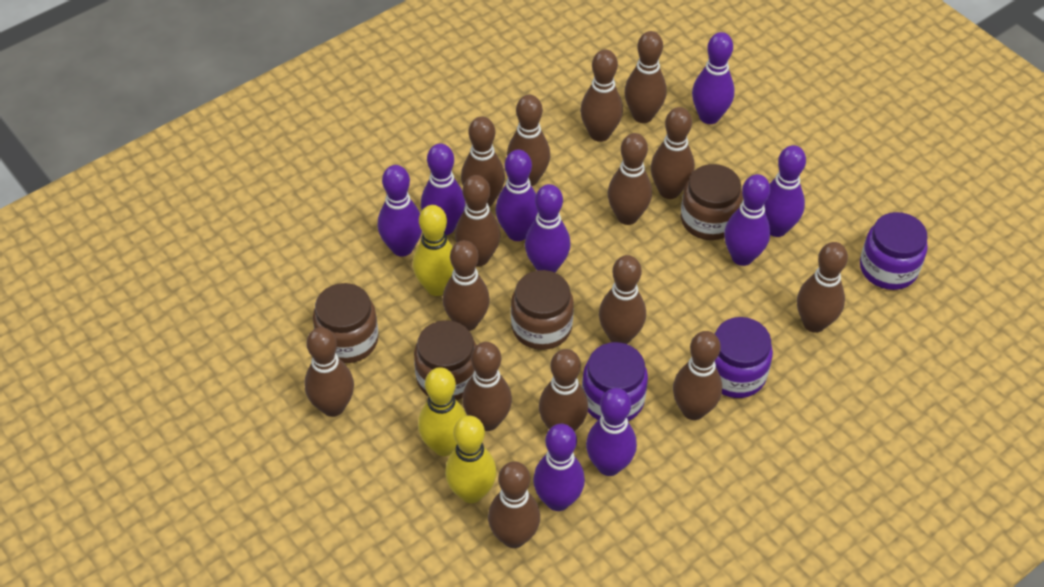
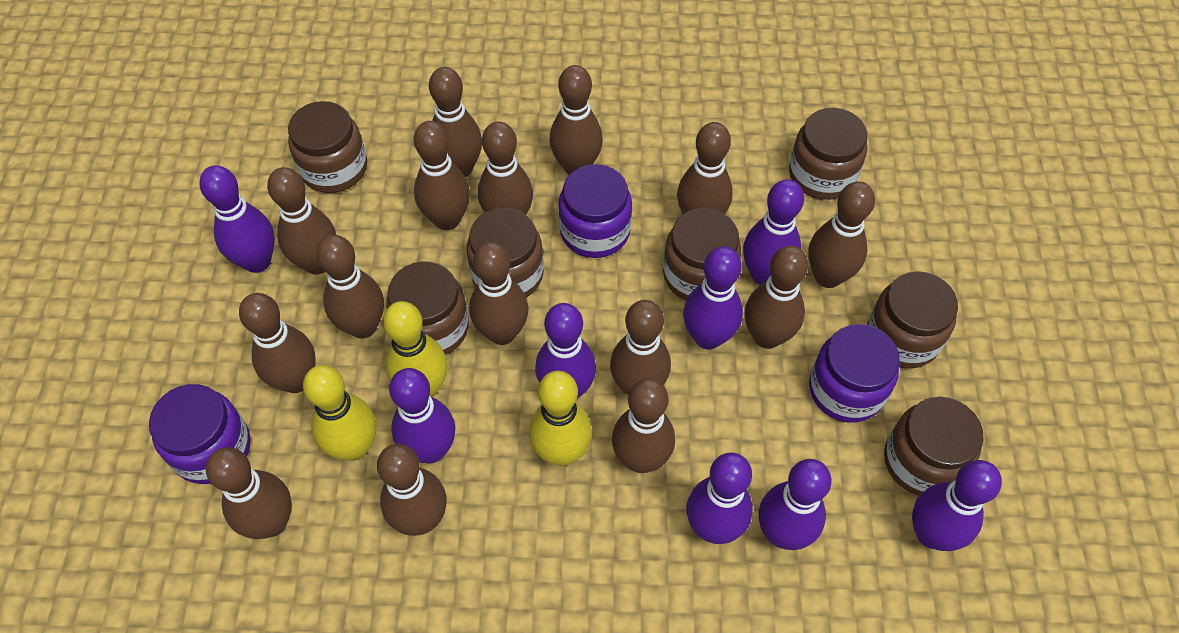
brown jar: 4 -> 7
purple bowling pin: 9 -> 8

